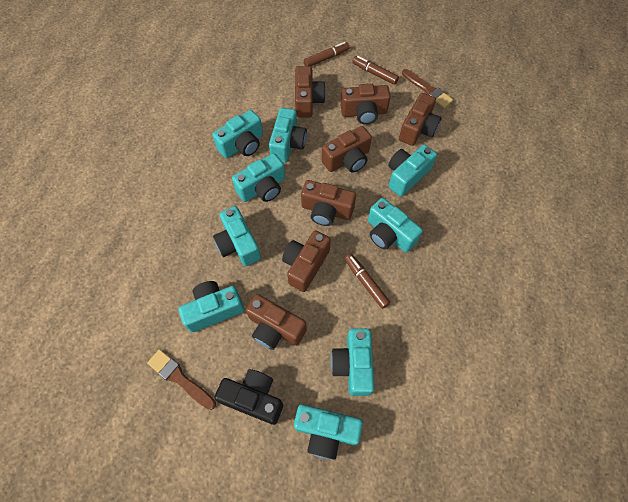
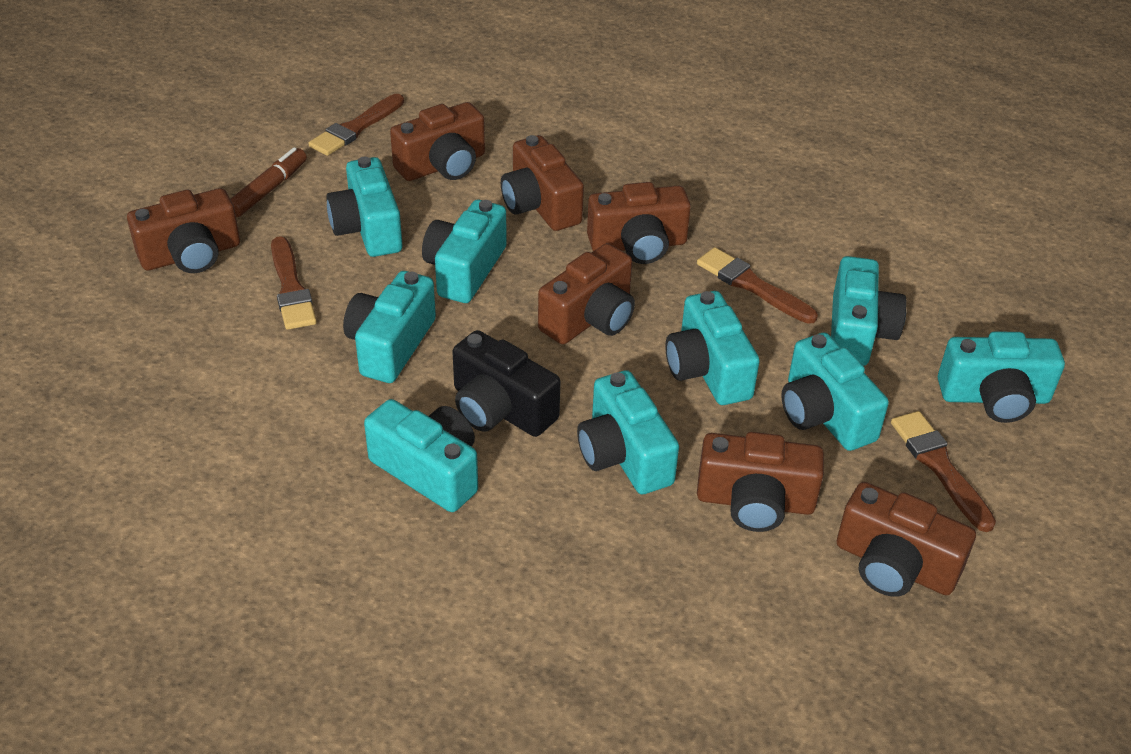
brown brush: 2 -> 4
brown marker: 3 -> 1

